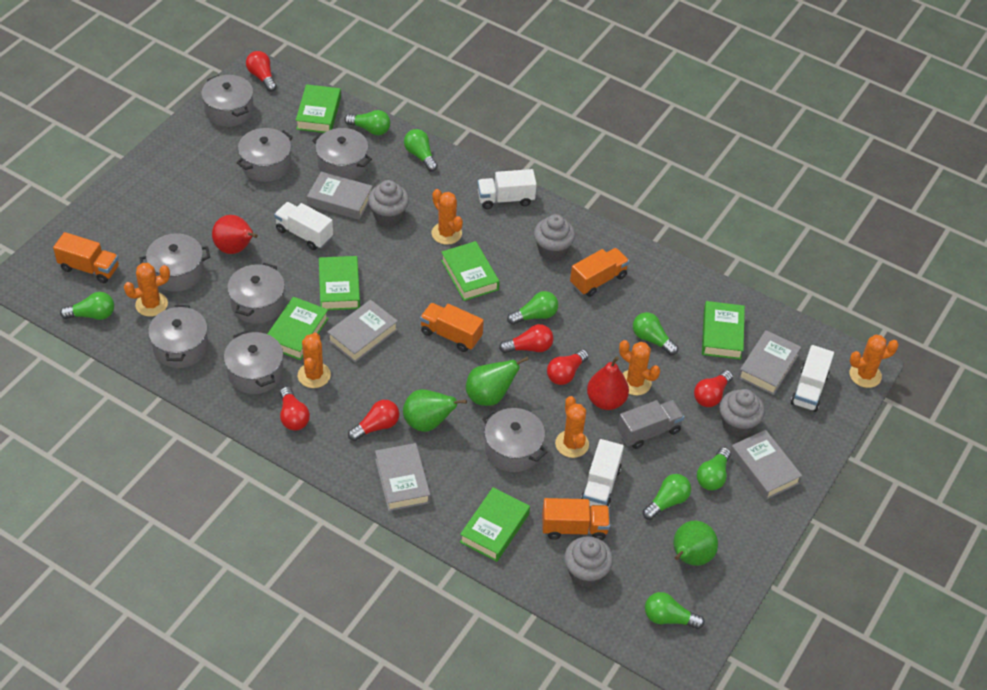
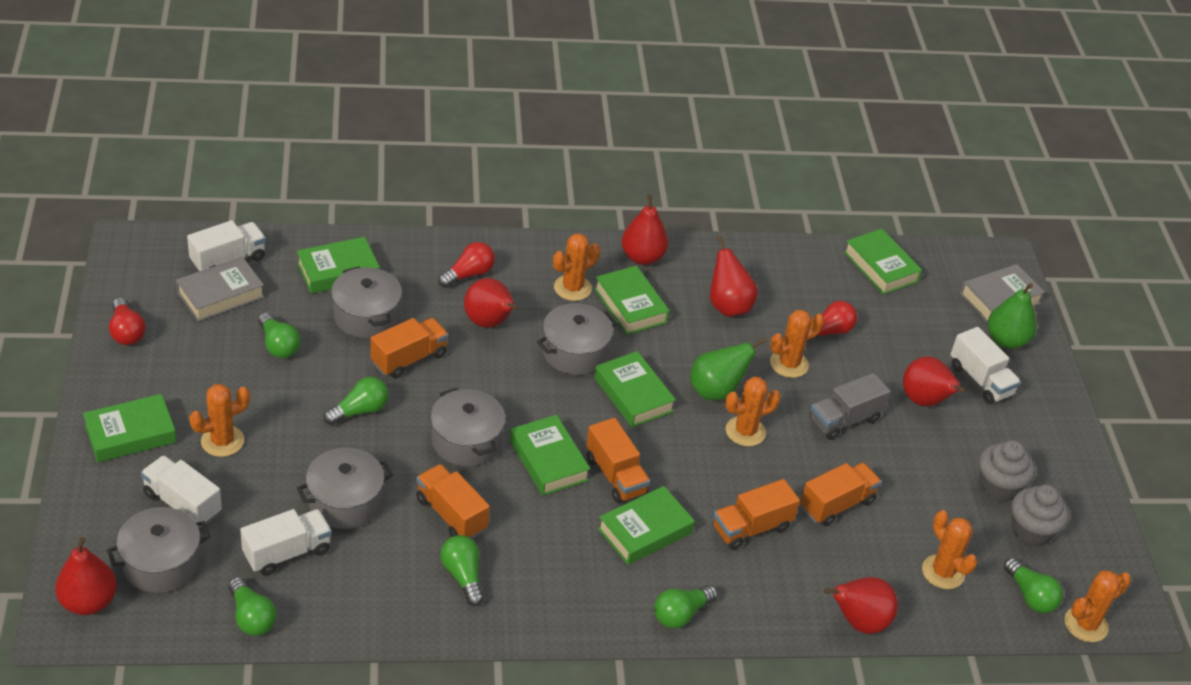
green book: 6 -> 7
green light bulb: 8 -> 6
green pear: 3 -> 2
grey book: 5 -> 2
grey cupcake: 4 -> 2
grey pot: 8 -> 5
orange truck: 4 -> 5
red light bulb: 6 -> 3
red pear: 2 -> 6

